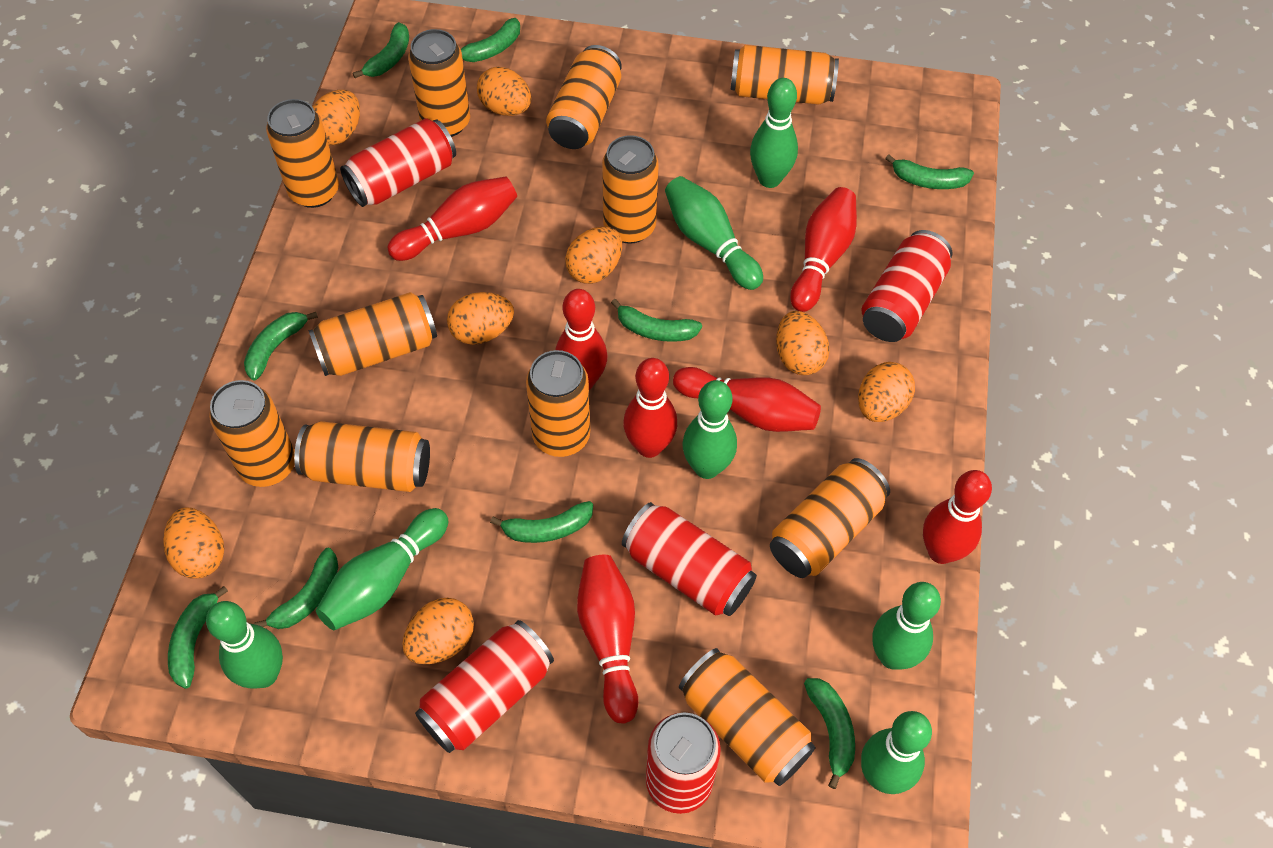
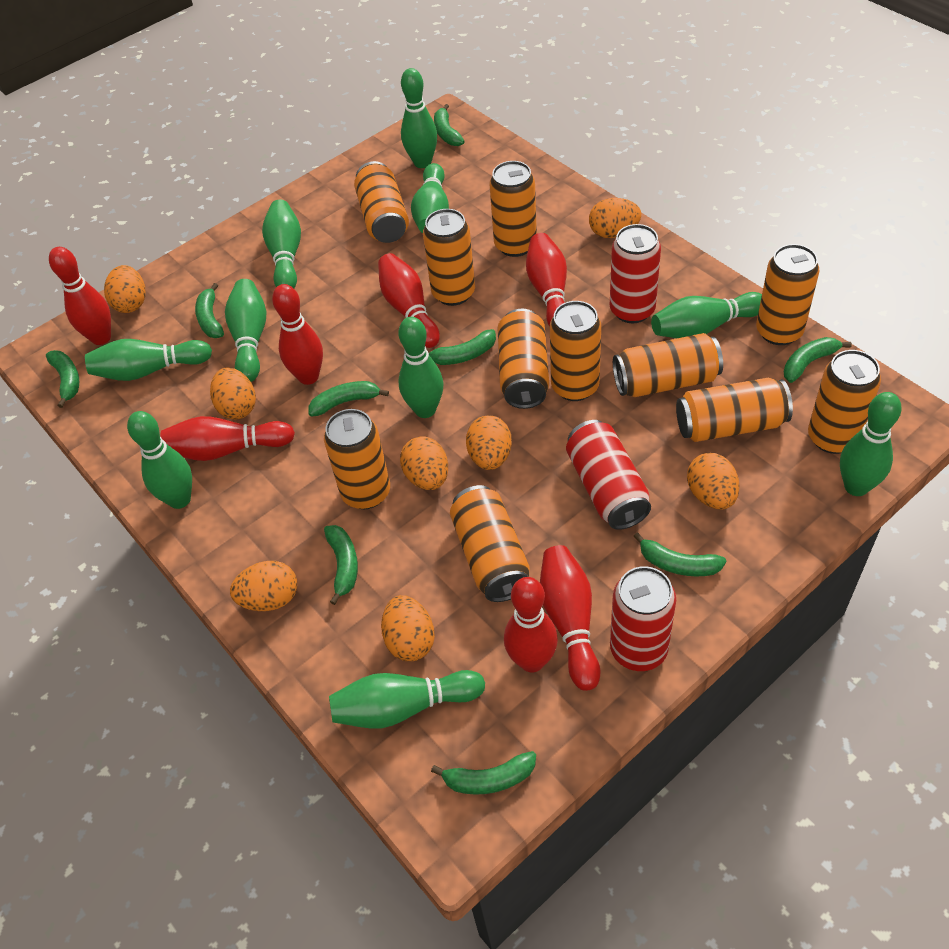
green bowling pin: 7 -> 10
red can: 5 -> 3

